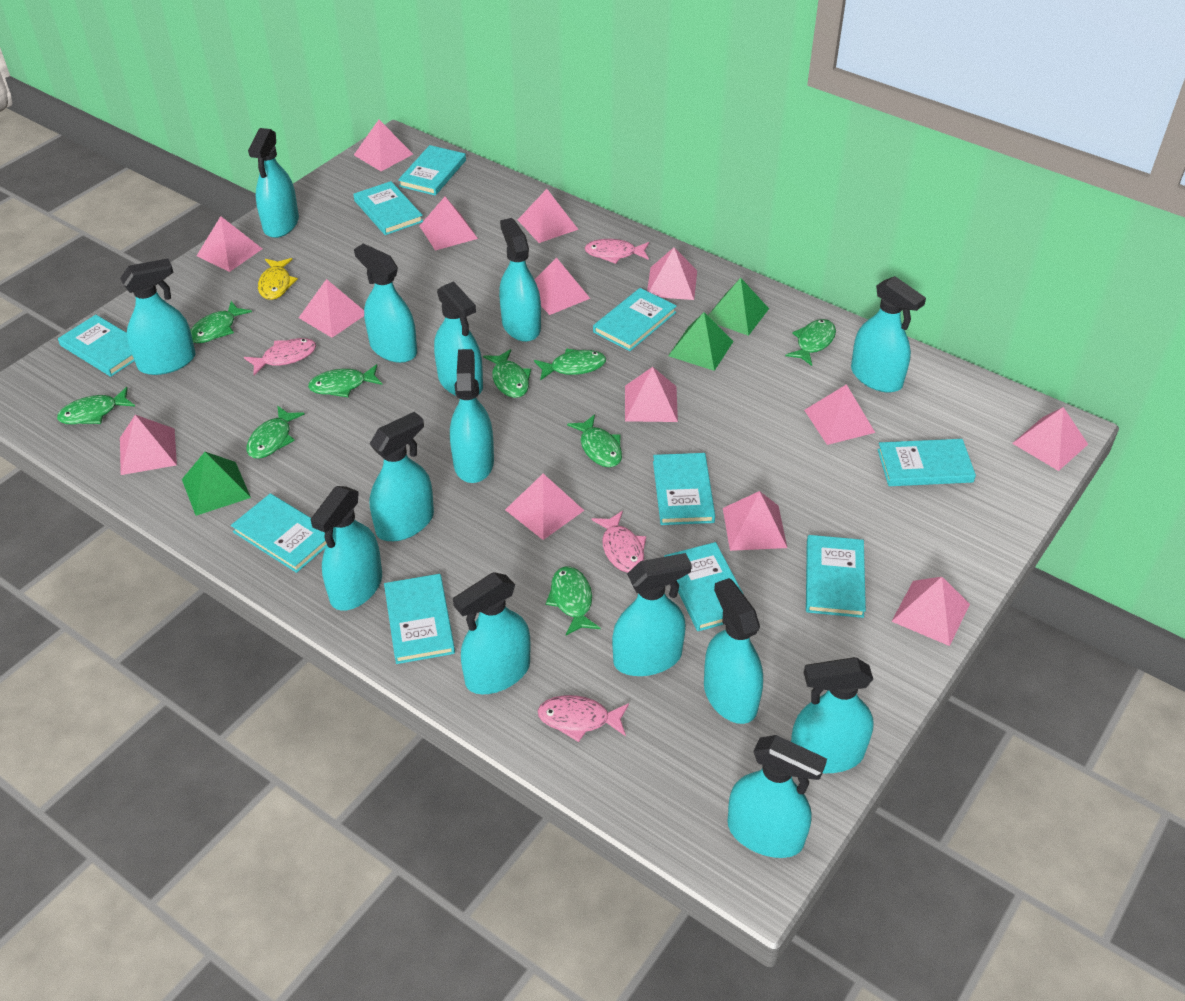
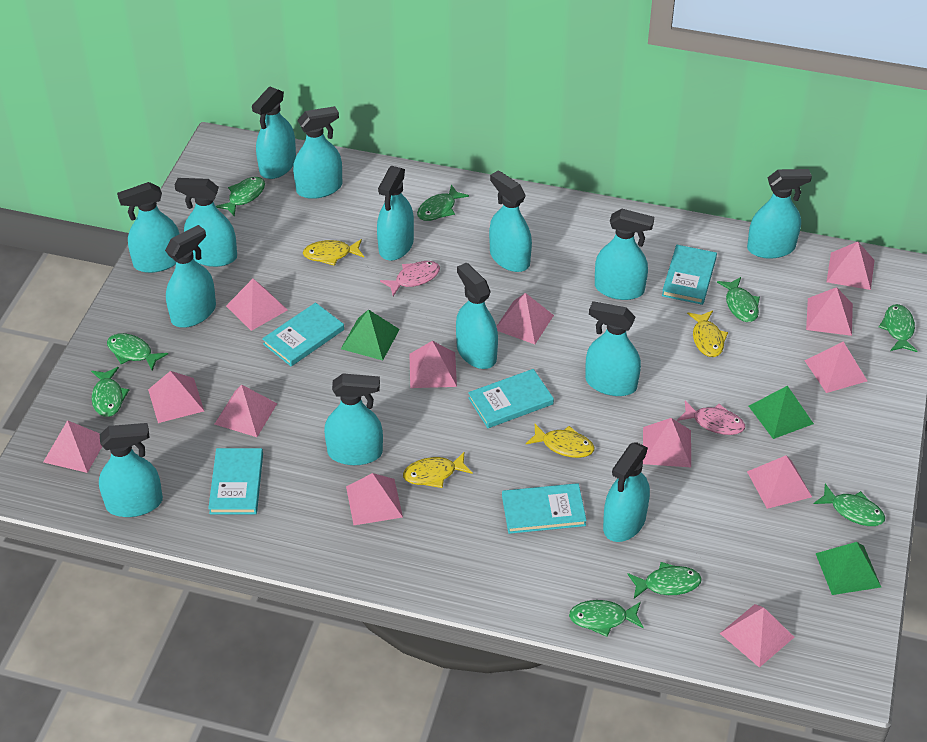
pink fish: 4 -> 2
pink pyramid: 14 -> 13
turquoise book: 10 -> 5
yellow fish: 1 -> 4

